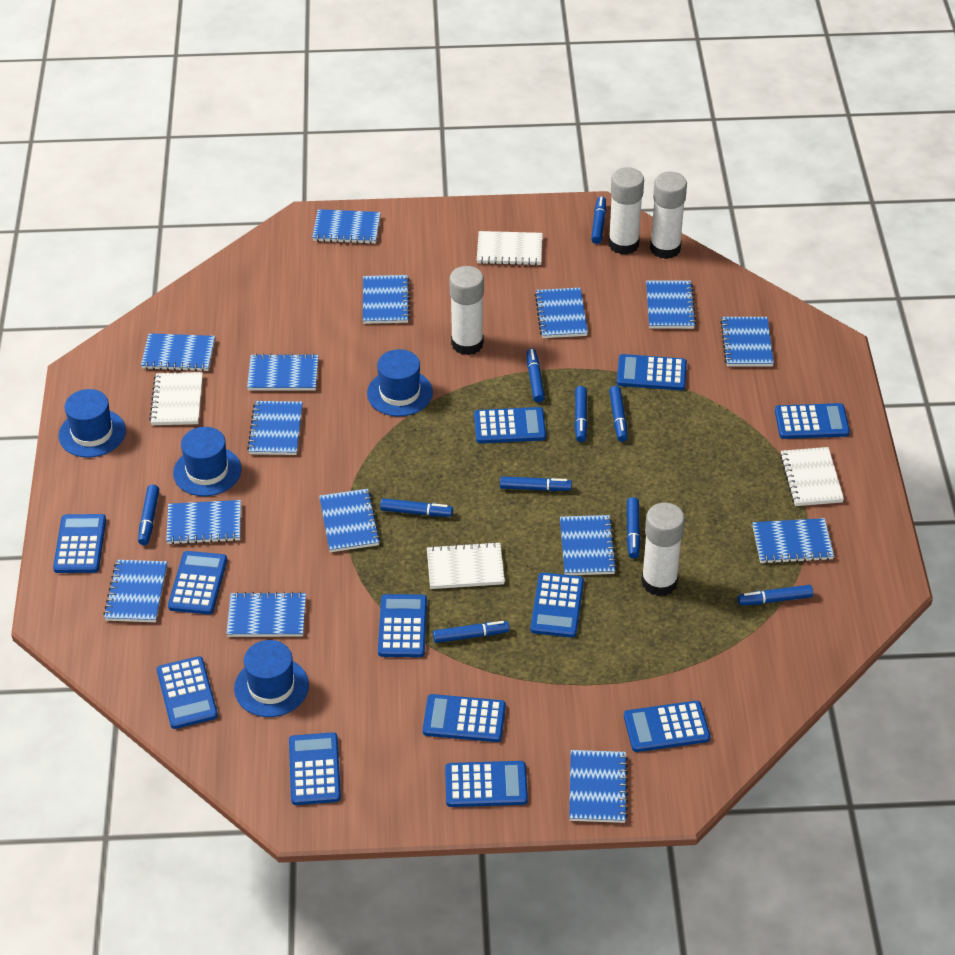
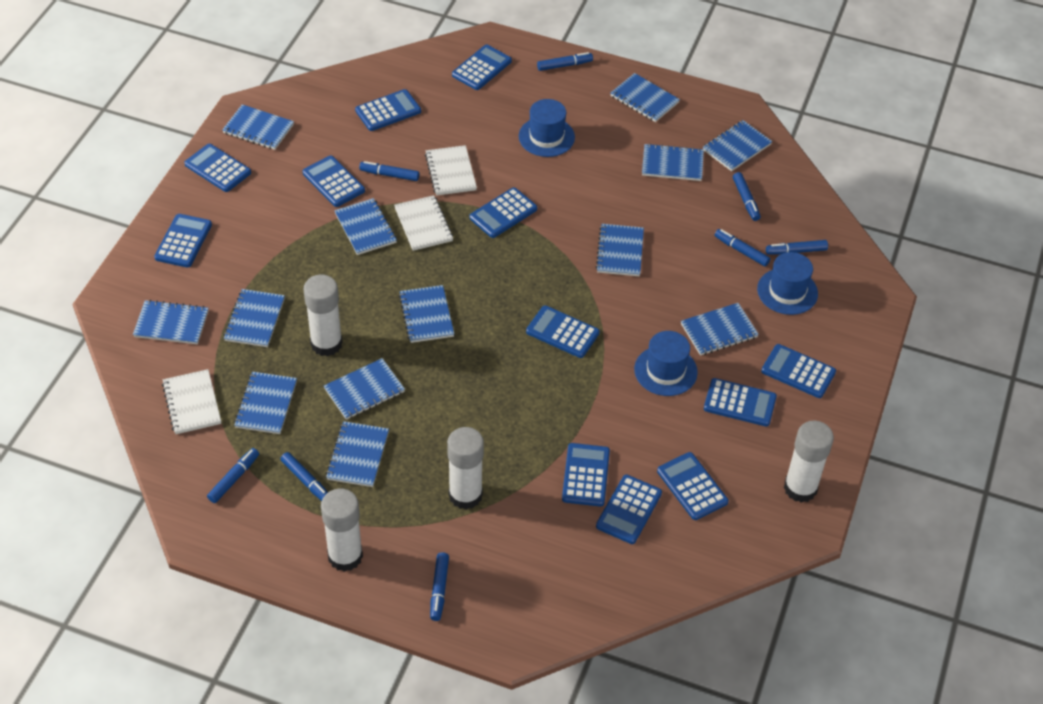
blue hat: 4 -> 3
blue marker: 10 -> 8
blue notebook: 15 -> 13
white notebook: 4 -> 3

